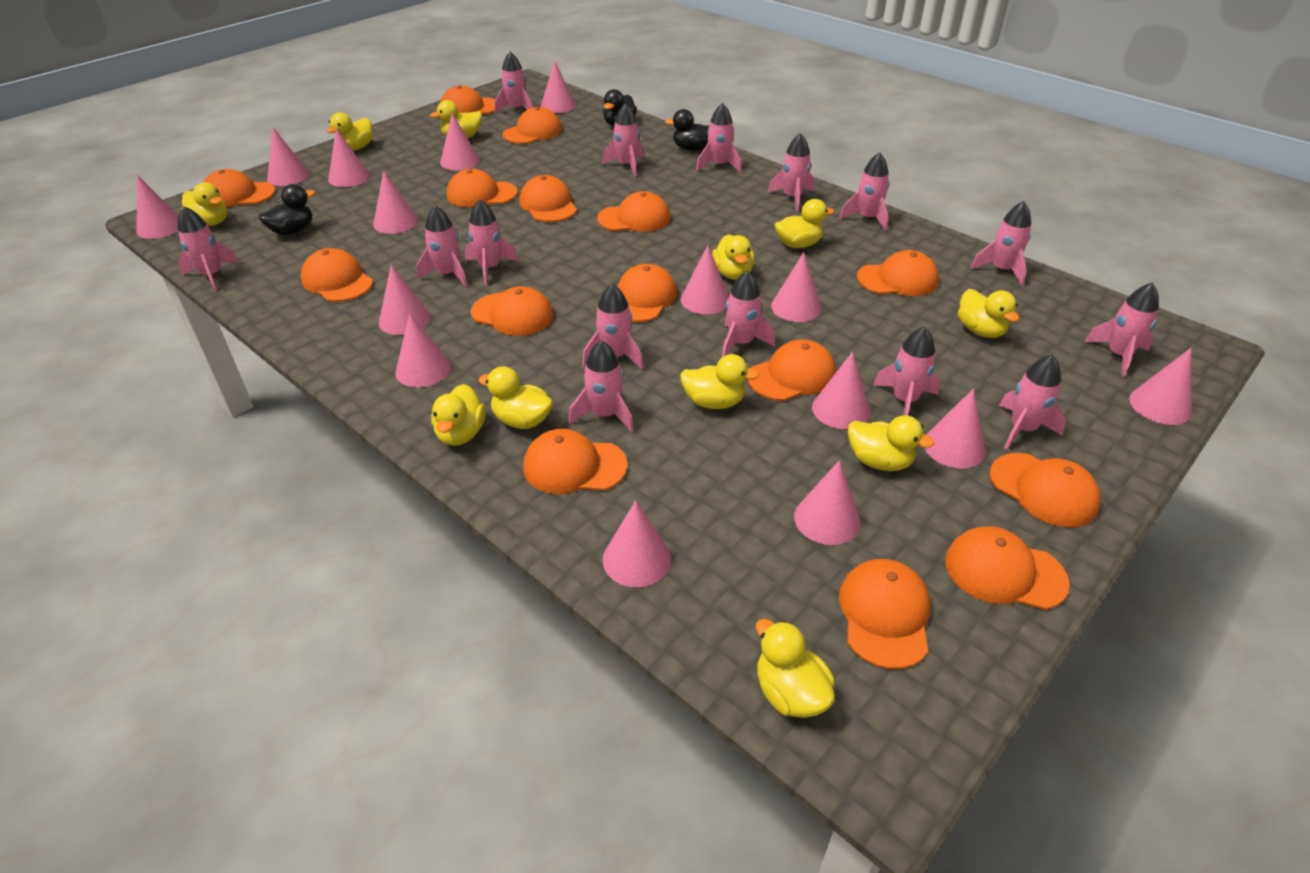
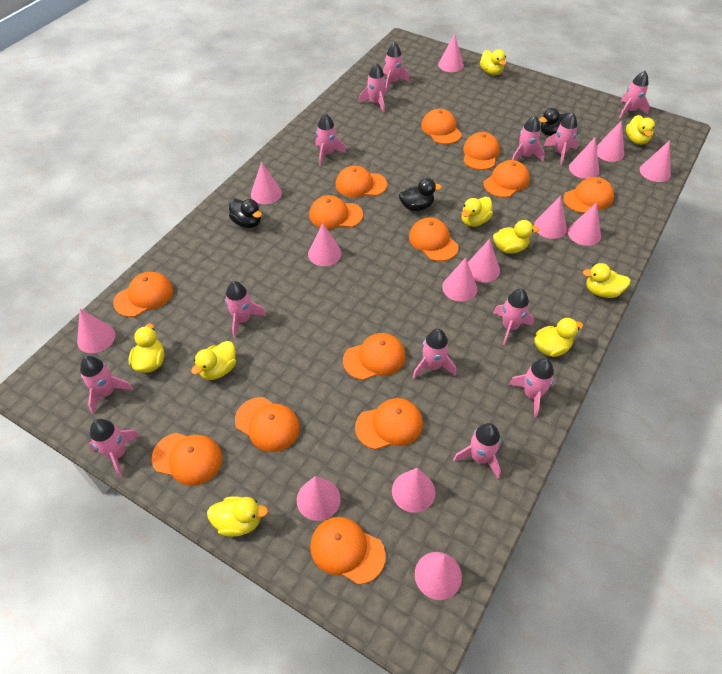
orange cap: 15 -> 13
pink cone: 15 -> 14
pink rocket: 15 -> 13
yellow duck: 11 -> 9

